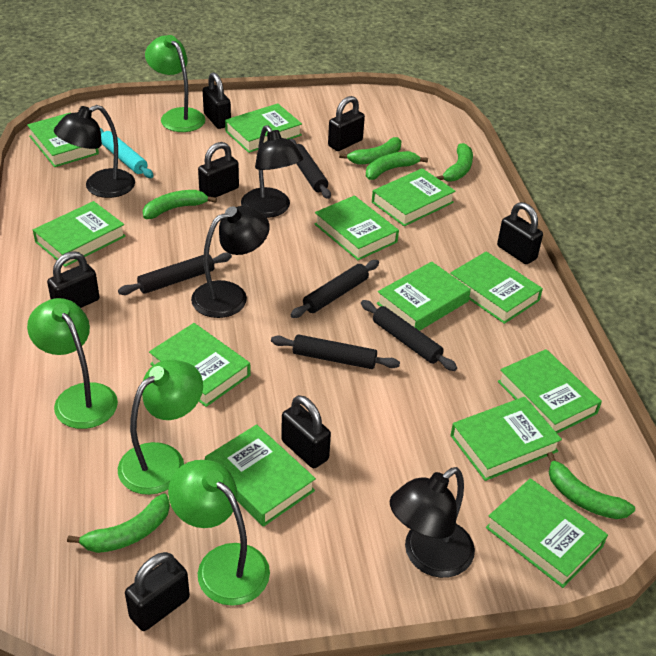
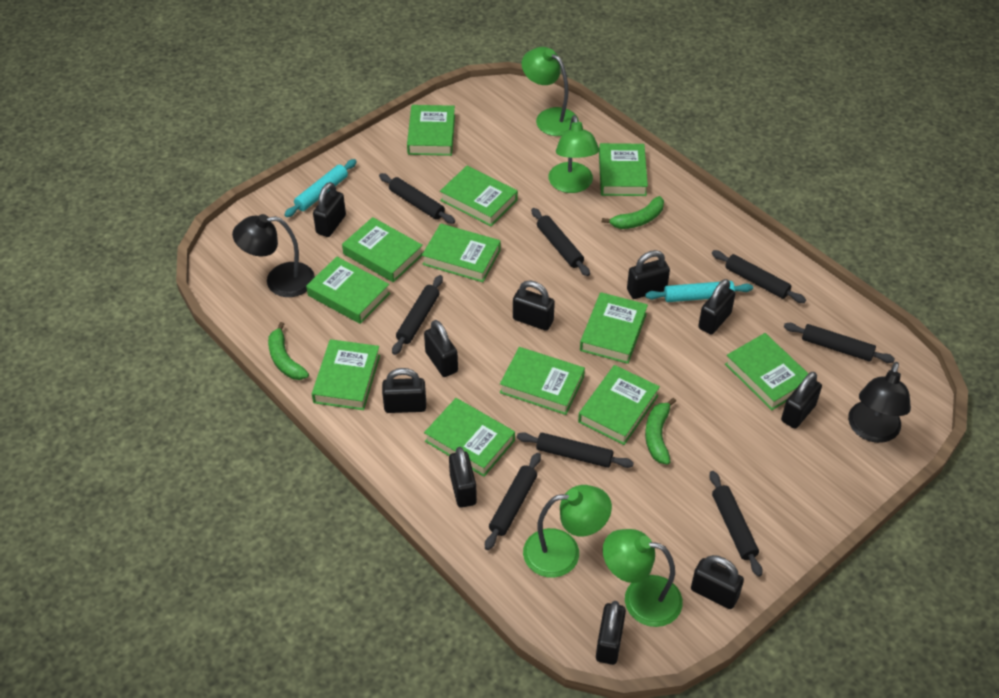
black lamp: 4 -> 2
black padlock: 7 -> 10
black rolling pin: 5 -> 8
green banana: 6 -> 3
turquoise rolling pin: 1 -> 2

